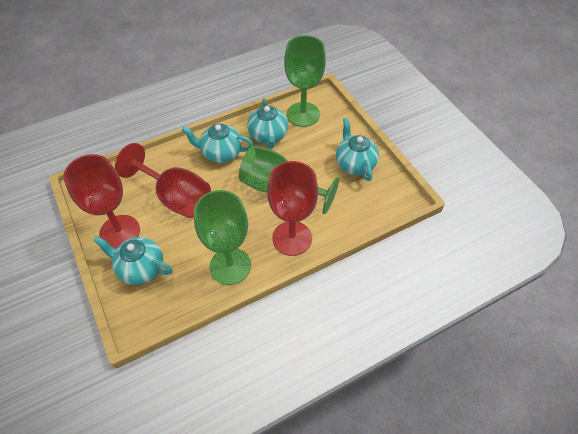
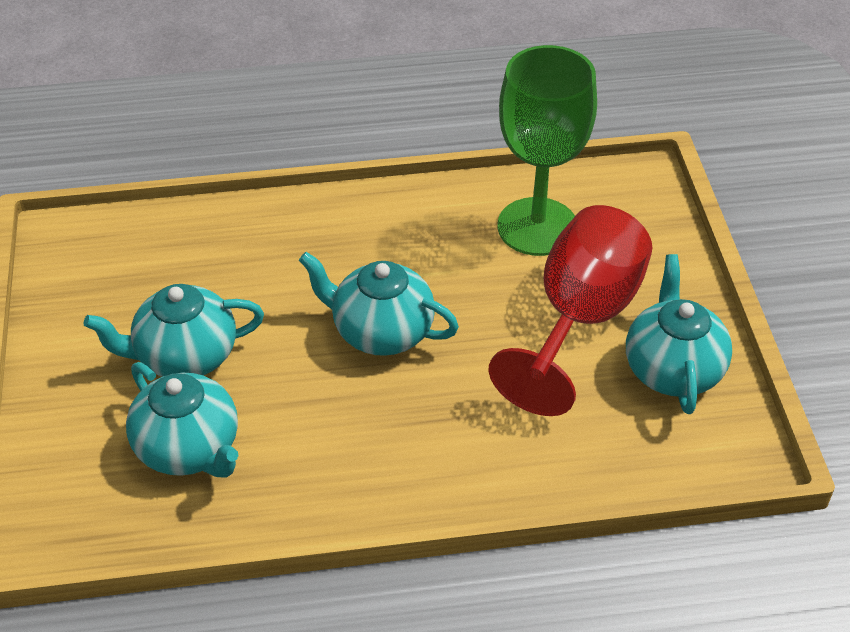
green goblet: 3 -> 1
red goblet: 3 -> 1

